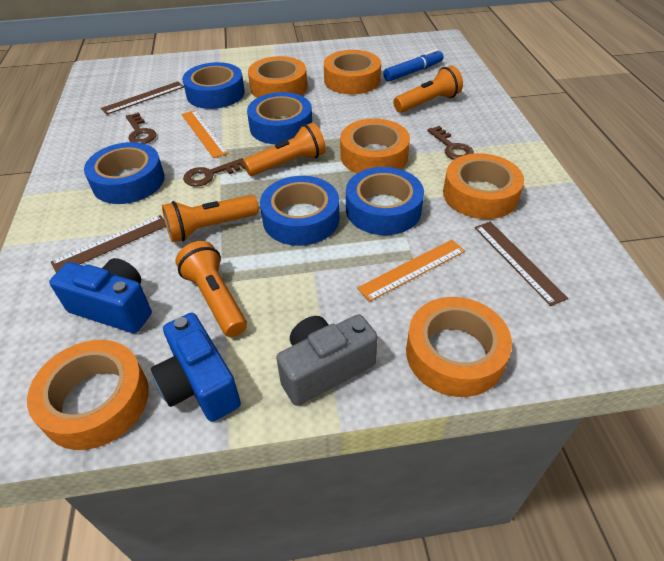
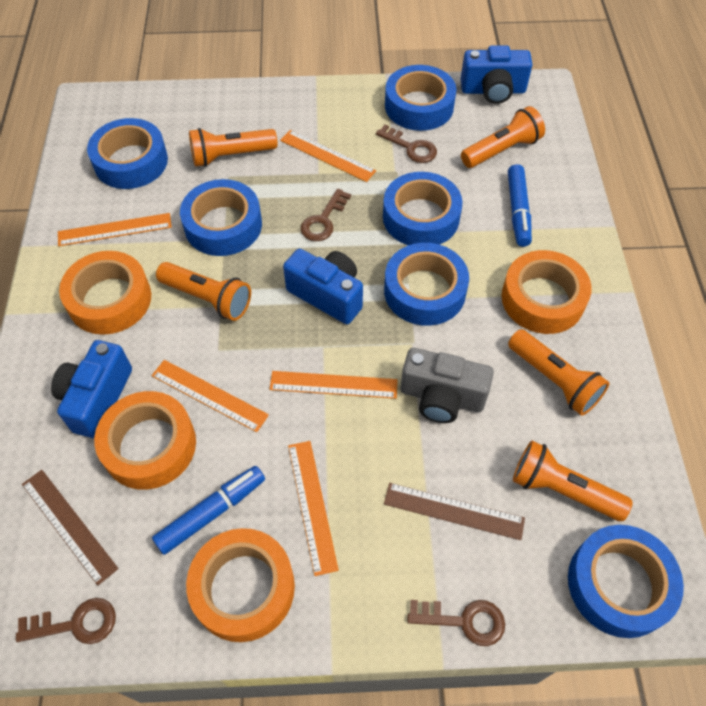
blue camera: 2 -> 3
blue marker: 1 -> 2
blue tape: 5 -> 6
brown key: 3 -> 4
brown ruler: 3 -> 2
orange flashlight: 4 -> 5
orange ruler: 2 -> 5
orange tape: 6 -> 4

